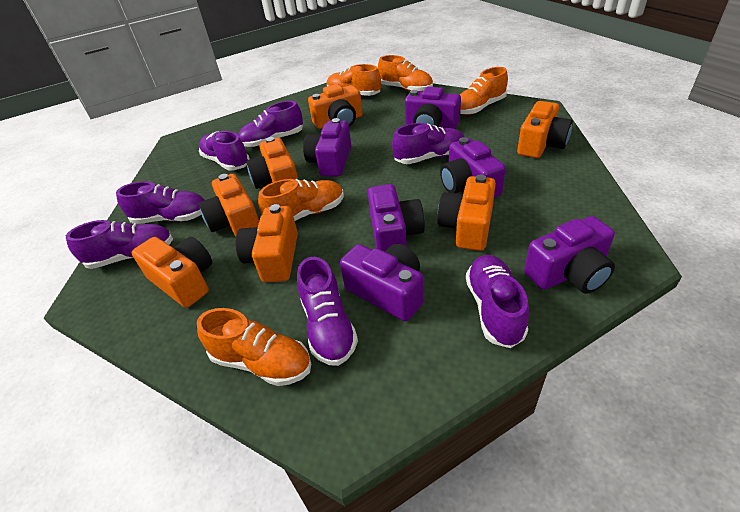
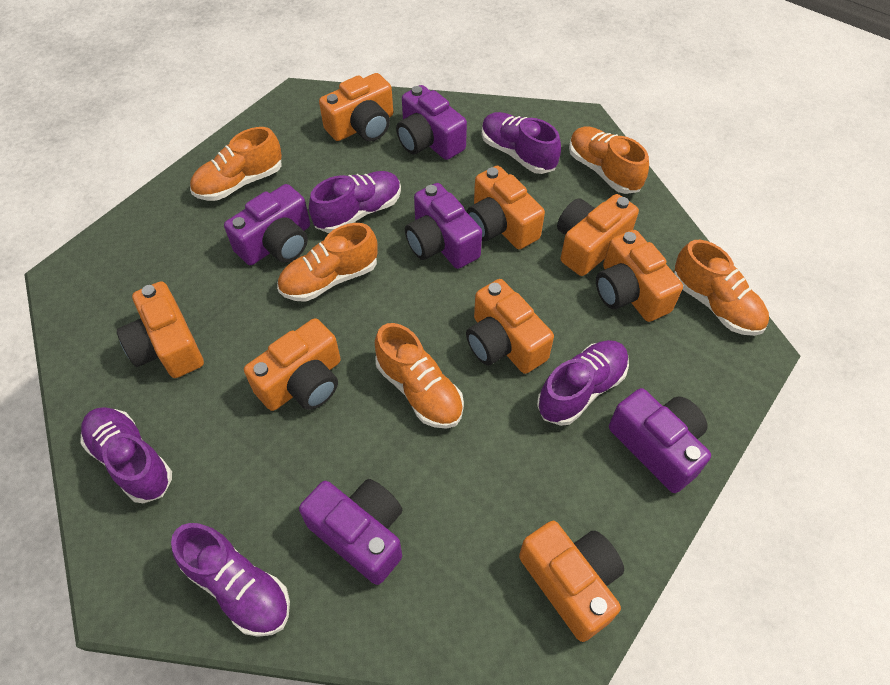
orange camera: 7 -> 8
purple camera: 6 -> 5
purple shoe: 7 -> 5

